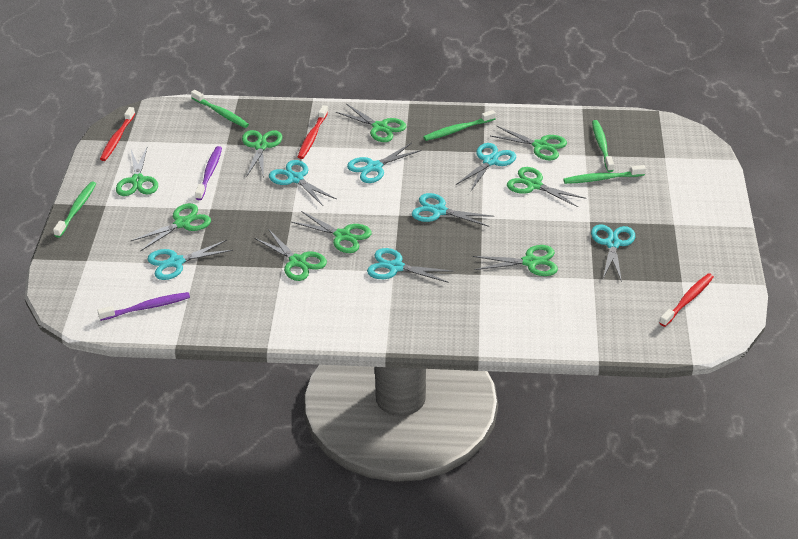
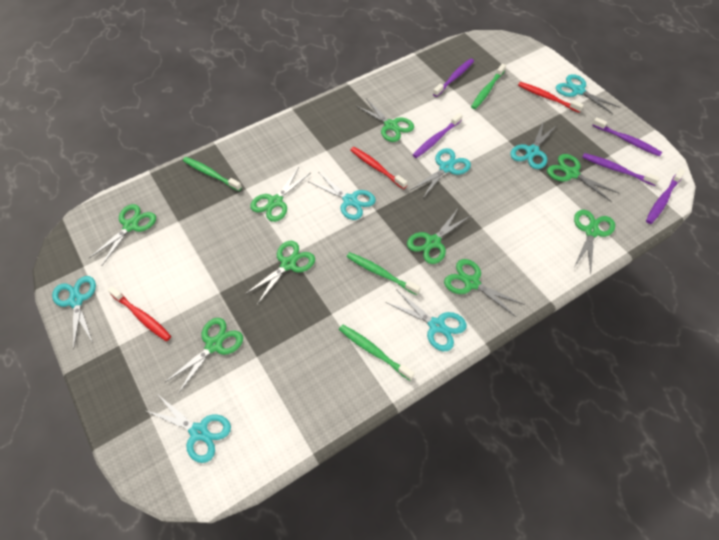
green toothbrush: 5 -> 4
purple toothbrush: 2 -> 5

